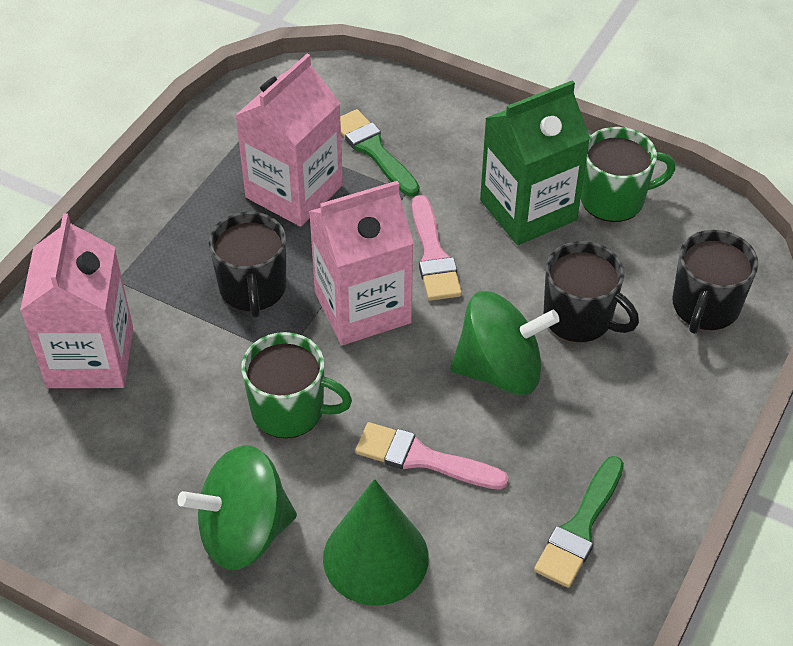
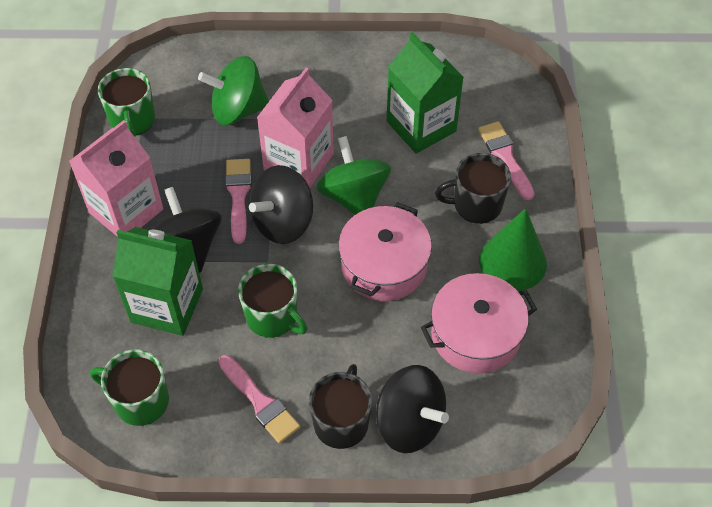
black mug: 3 -> 2
black spinning top: 0 -> 3
green brush: 2 -> 0
green carton: 1 -> 2
green mug: 2 -> 3
pink brush: 2 -> 3
pink carton: 3 -> 2
pink pot: 0 -> 2

